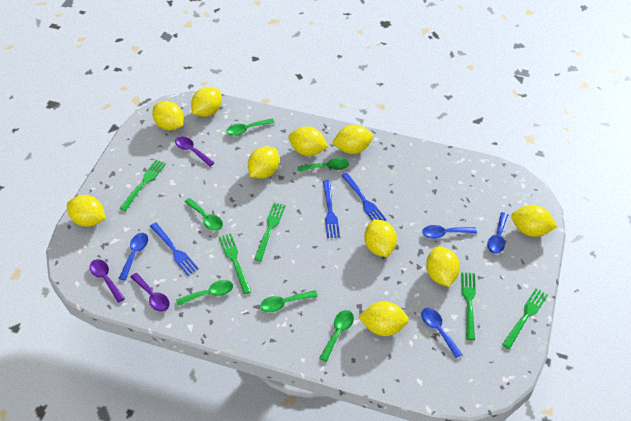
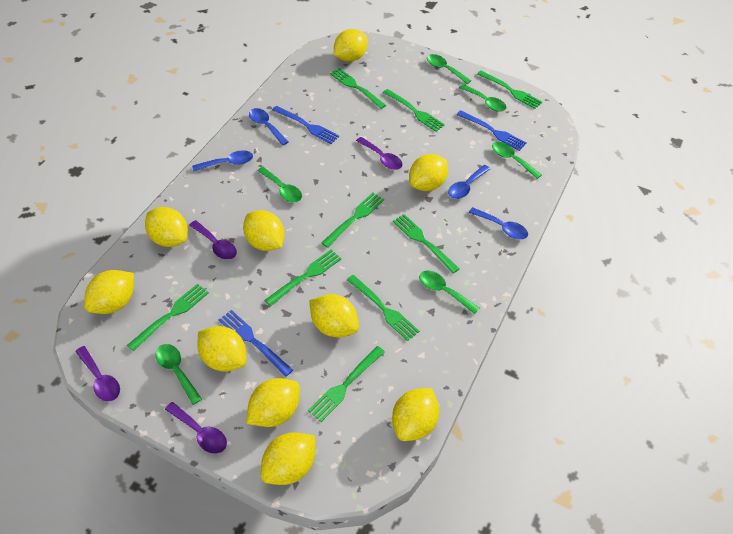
green fork: 5 -> 9
purple spoon: 3 -> 4

